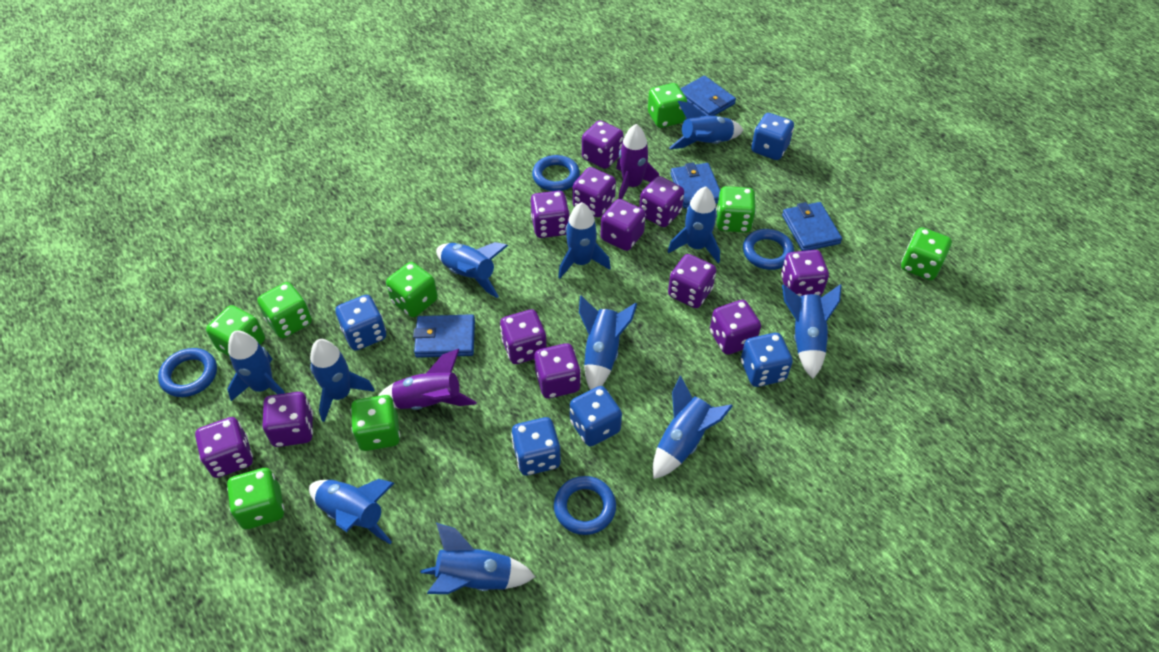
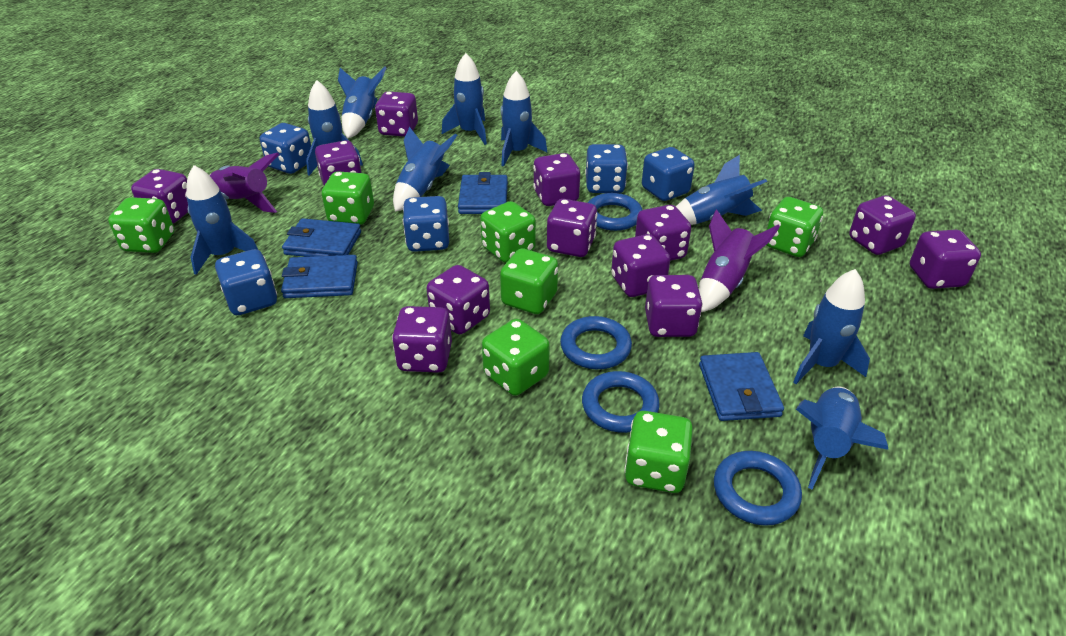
blue rocket: 11 -> 9
green dice: 8 -> 7

